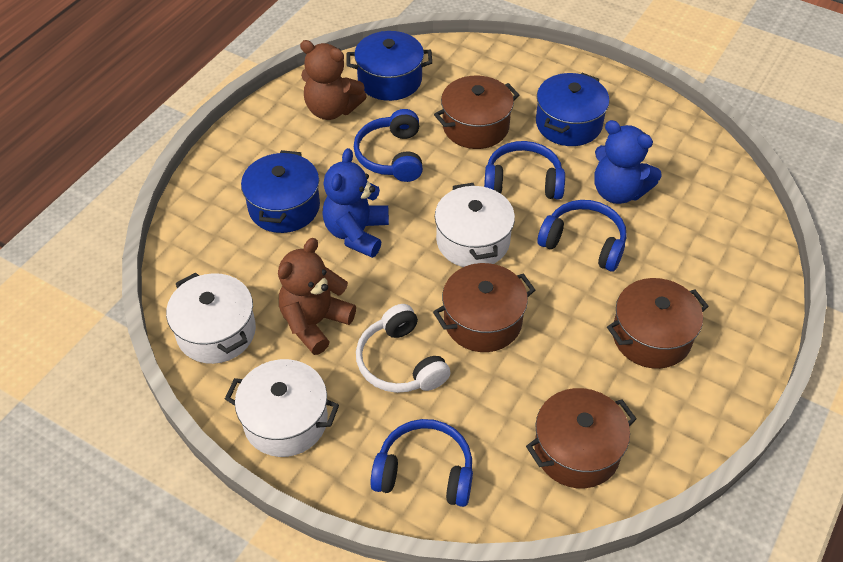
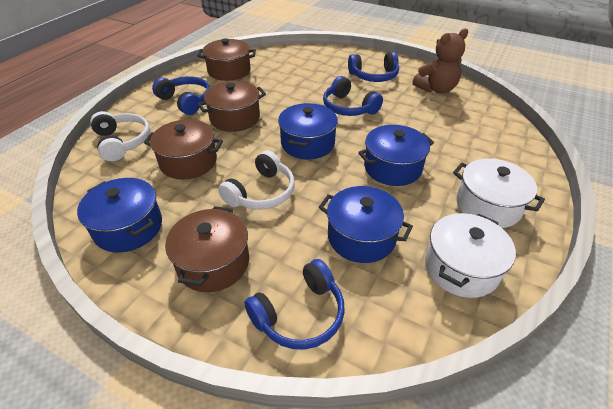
blue pot: 3 -> 4
blue teddy bear: 2 -> 0
brown teddy bear: 2 -> 1
white headphones: 1 -> 2
white pot: 3 -> 2

